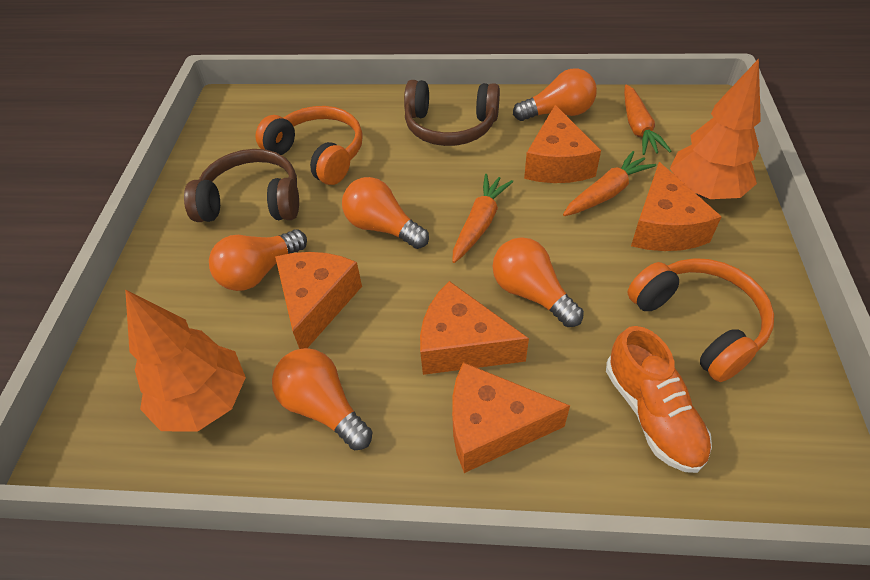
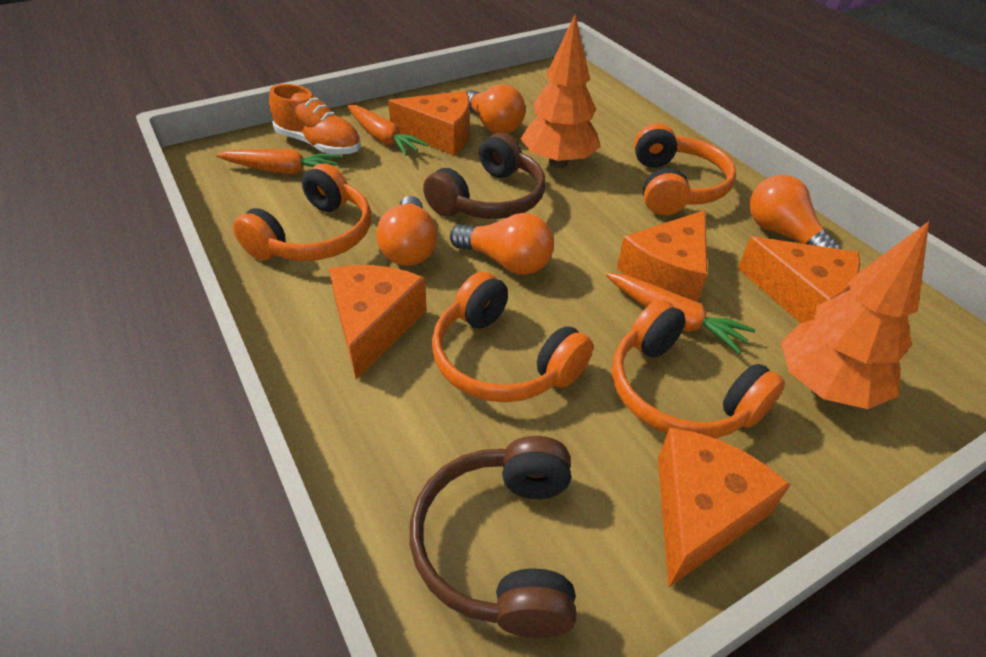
orange headphones: 2 -> 4
orange light bulb: 5 -> 4

